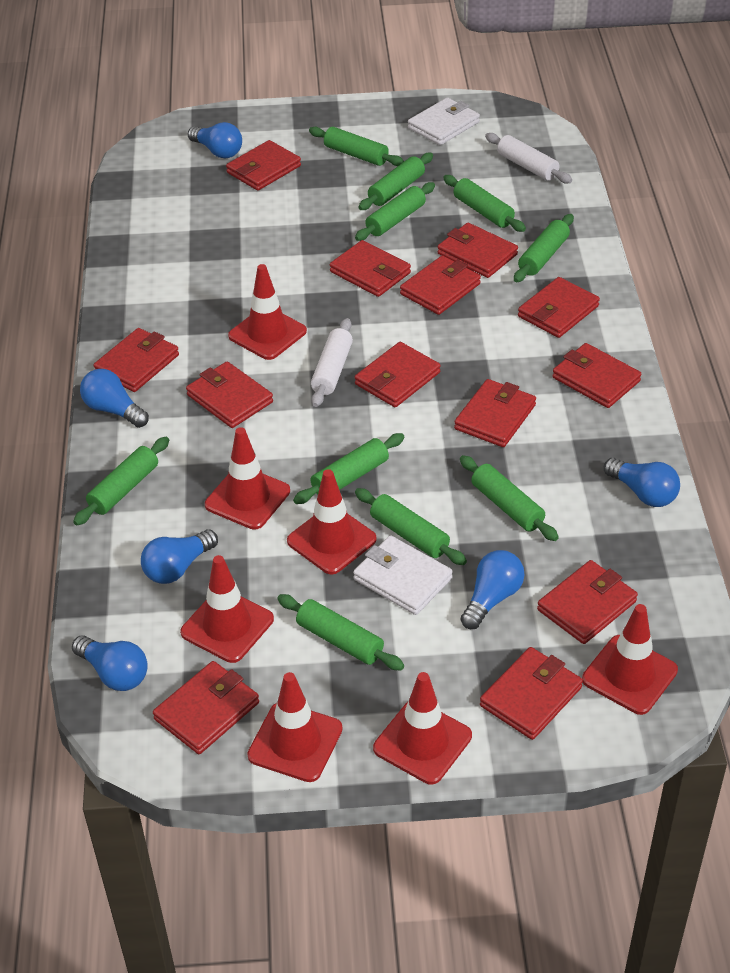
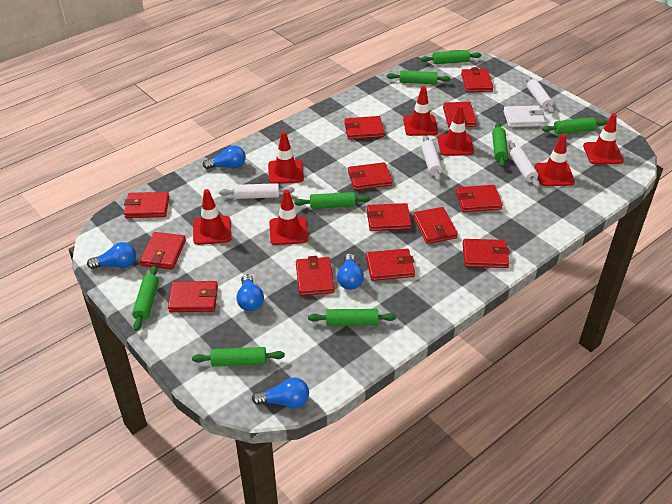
blue light bulb: 6 -> 5
green rolling pin: 10 -> 8
white rolling pin: 2 -> 4
white wallet: 2 -> 1

